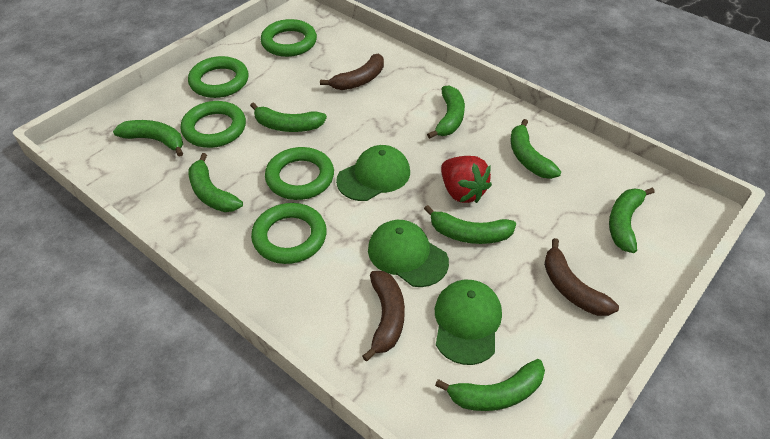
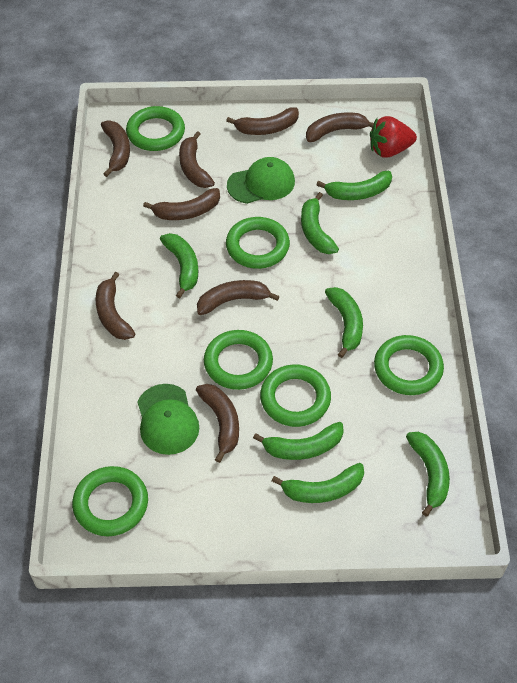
brown banana: 3 -> 8
green banana: 8 -> 7
green cap: 3 -> 2
green ring: 5 -> 6

